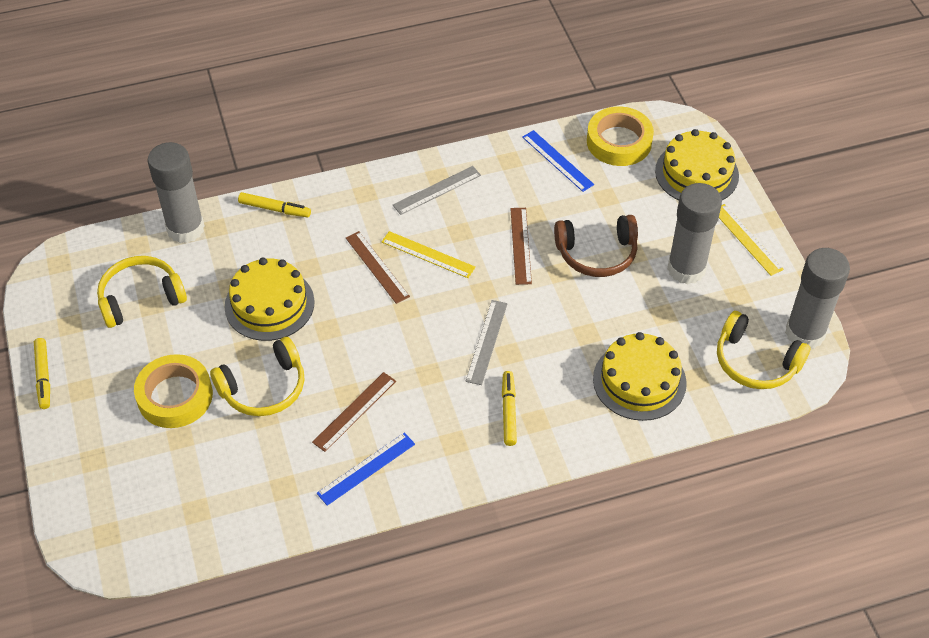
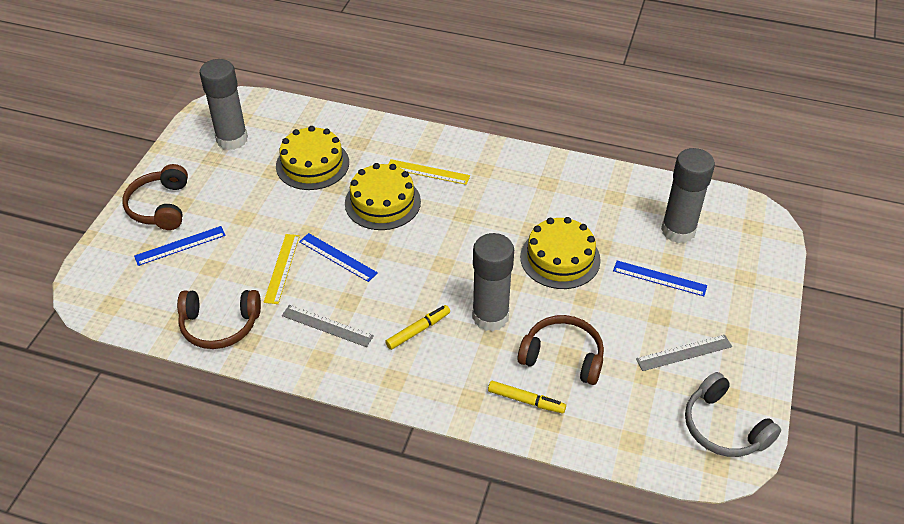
blue ruler: 2 -> 3
brown headphones: 1 -> 3
brown ruler: 3 -> 0
grey headphones: 0 -> 1
yellow headphones: 3 -> 0
yellow marker: 3 -> 2
yellow tape: 2 -> 0

